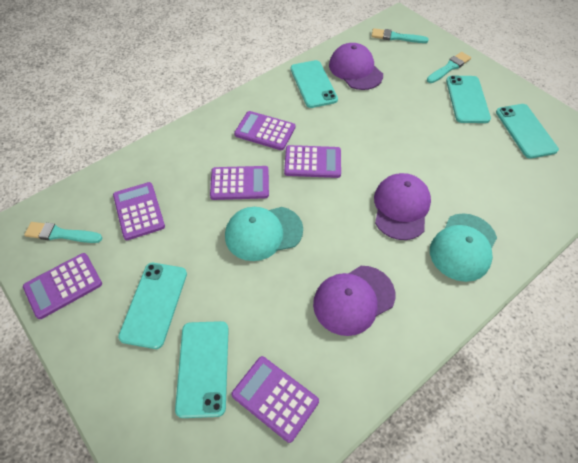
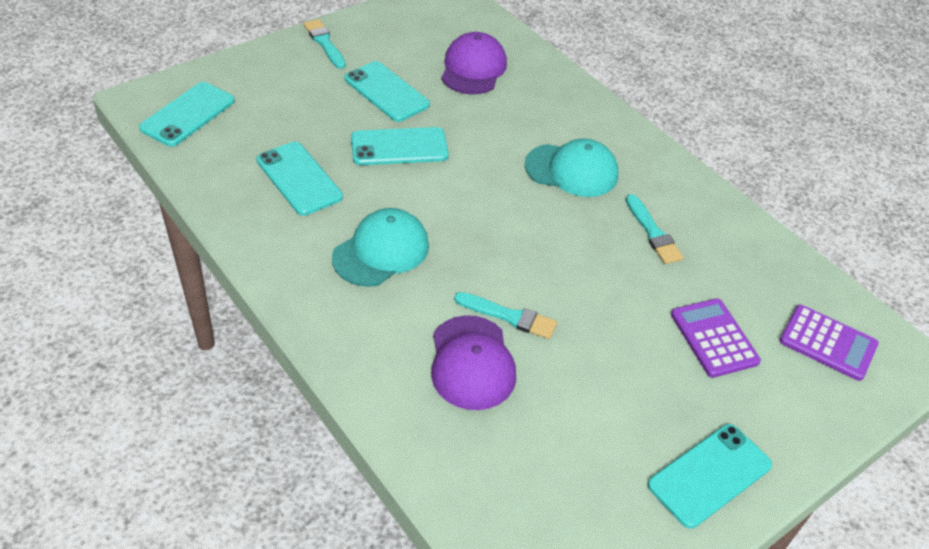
purple calculator: 6 -> 2
purple cap: 3 -> 2

